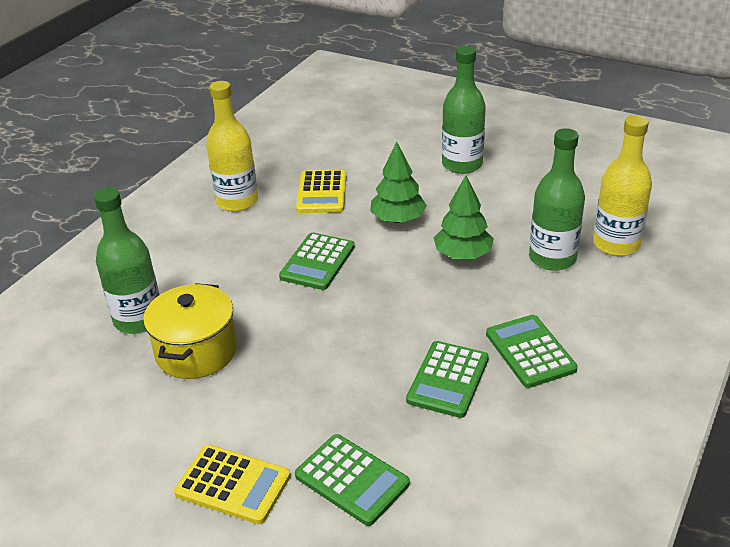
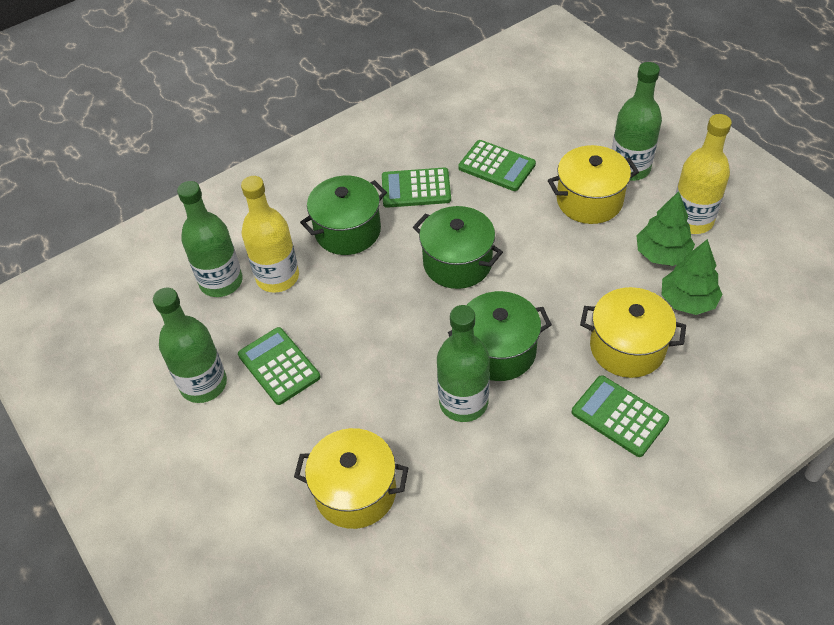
green bottle: 3 -> 4
green pot: 0 -> 3
yellow calculator: 2 -> 0
yellow pot: 1 -> 3

